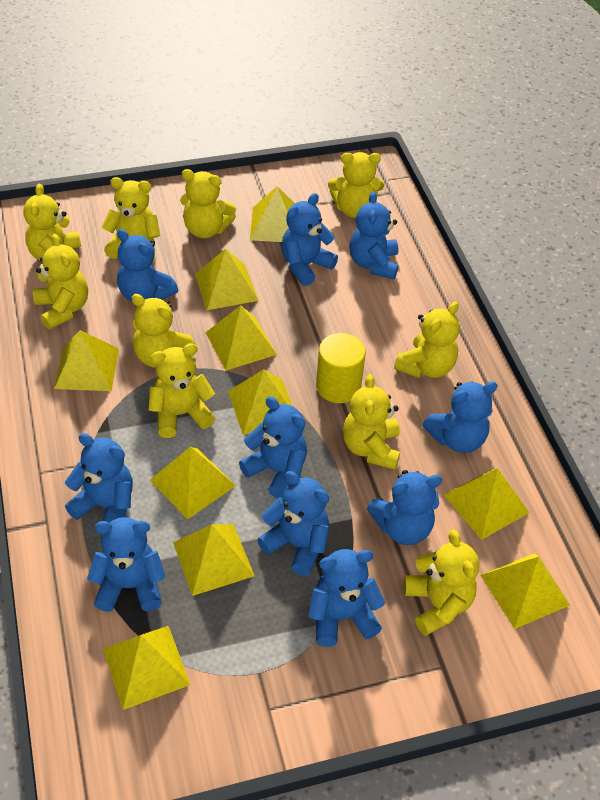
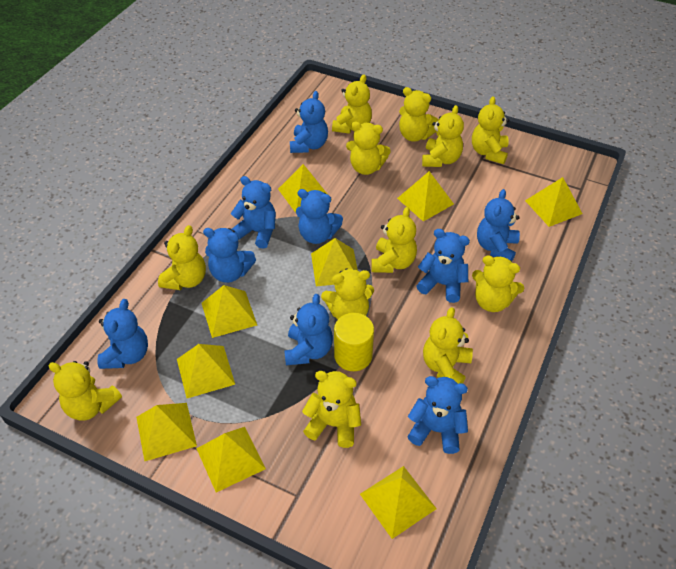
blue teddy bear: 10 -> 9
yellow pyramid: 10 -> 9
yellow teddy bear: 10 -> 12

